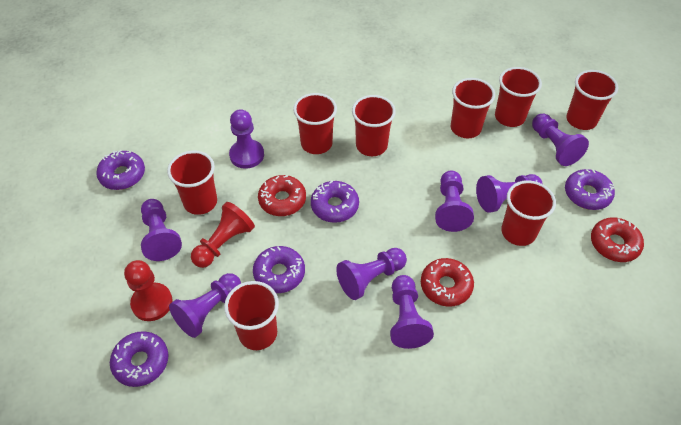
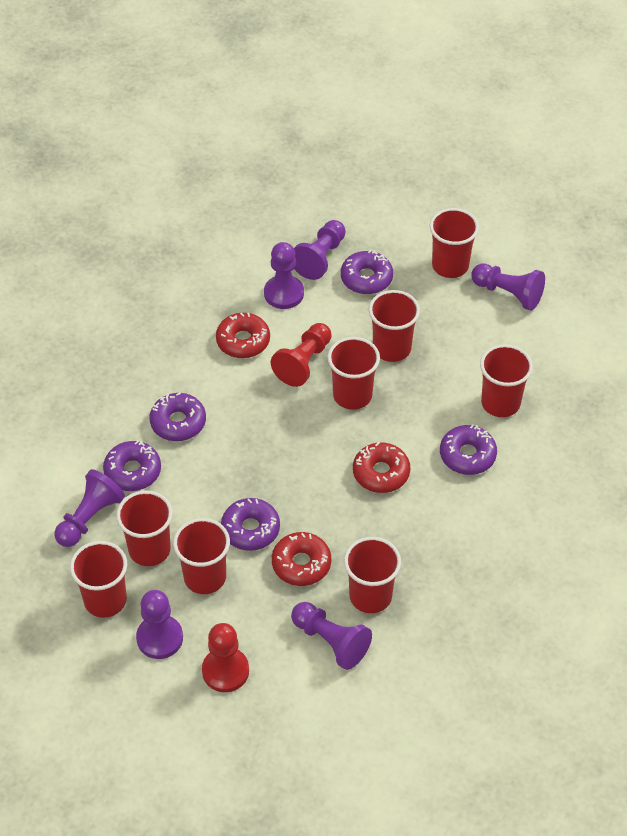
purple pawn: 8 -> 6

